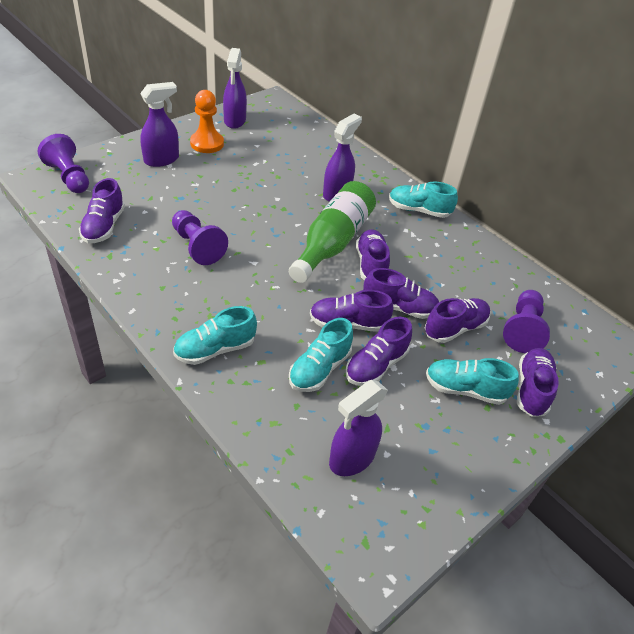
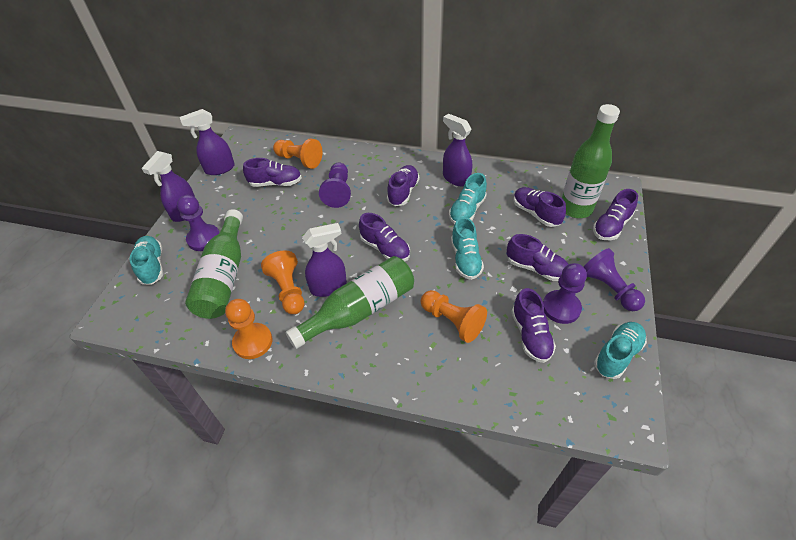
green bottle: 1 -> 3
orange pawn: 1 -> 4
purple pawn: 3 -> 4

